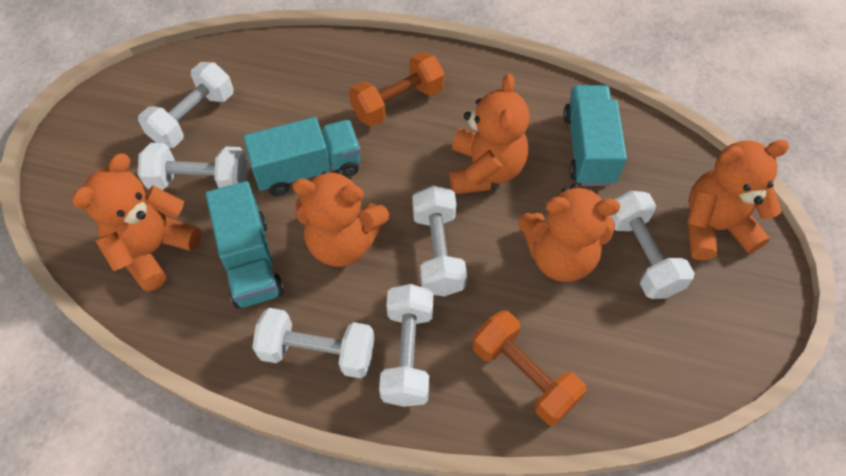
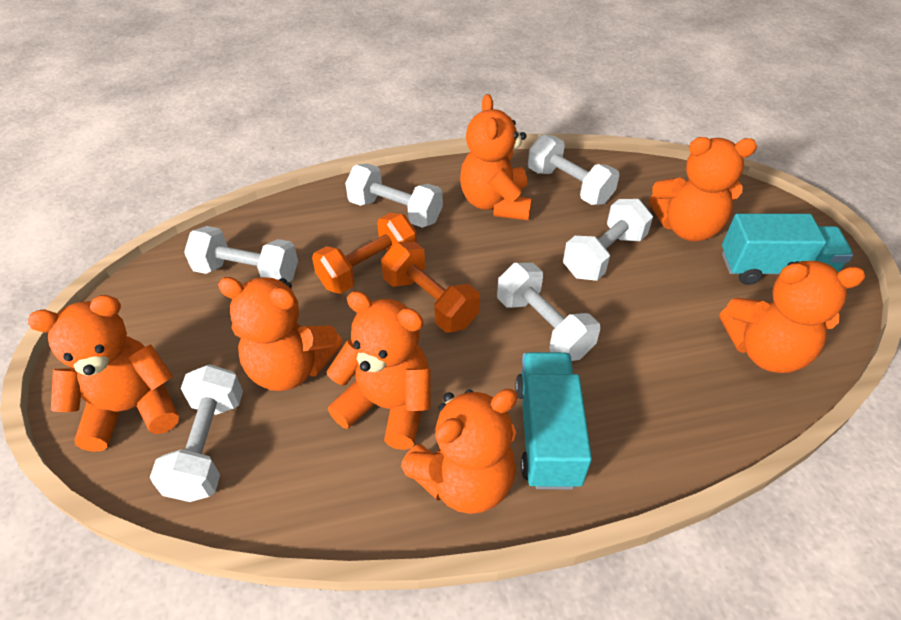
orange teddy bear: 5 -> 7
turquoise truck: 3 -> 2

